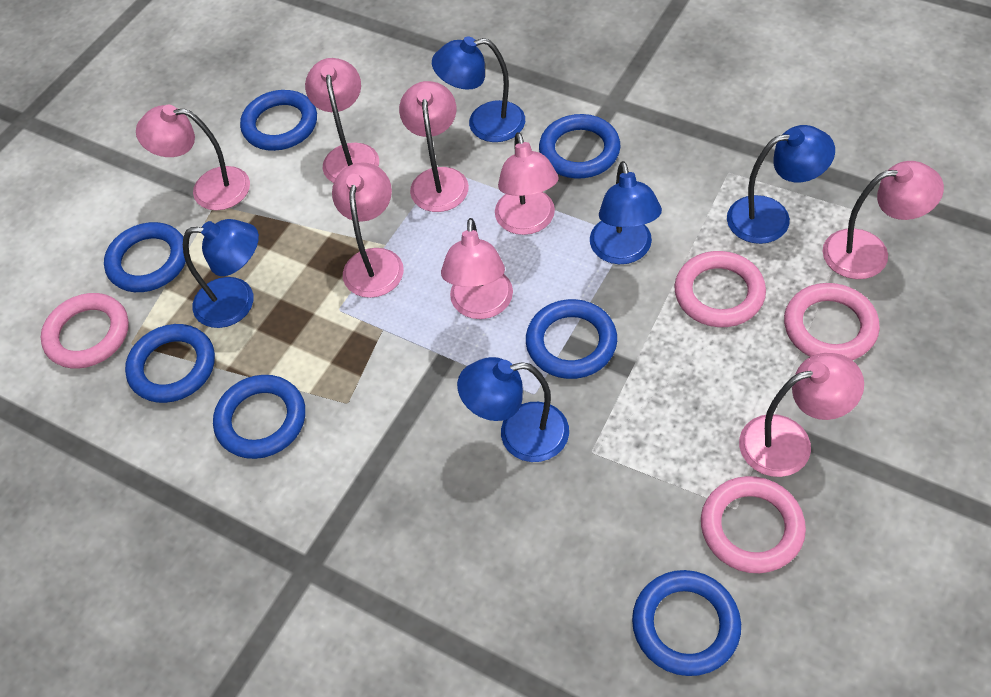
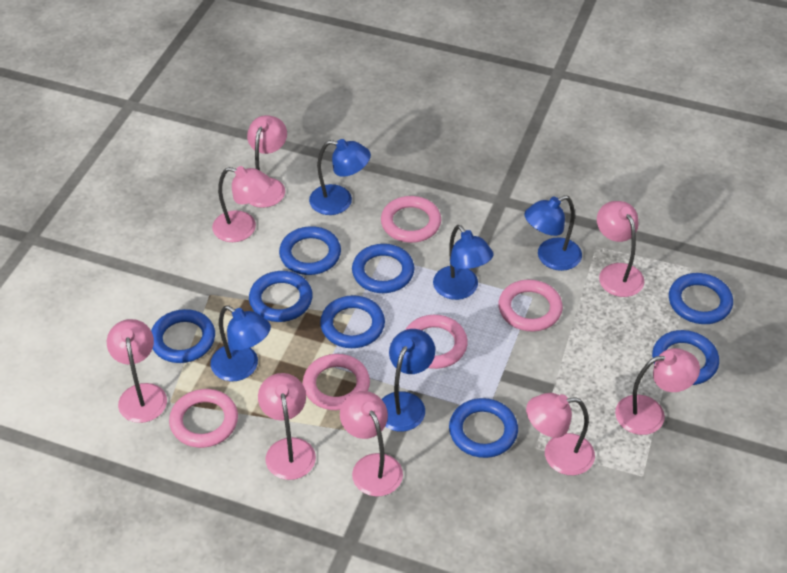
blue ring: 7 -> 8
pink ring: 4 -> 5

